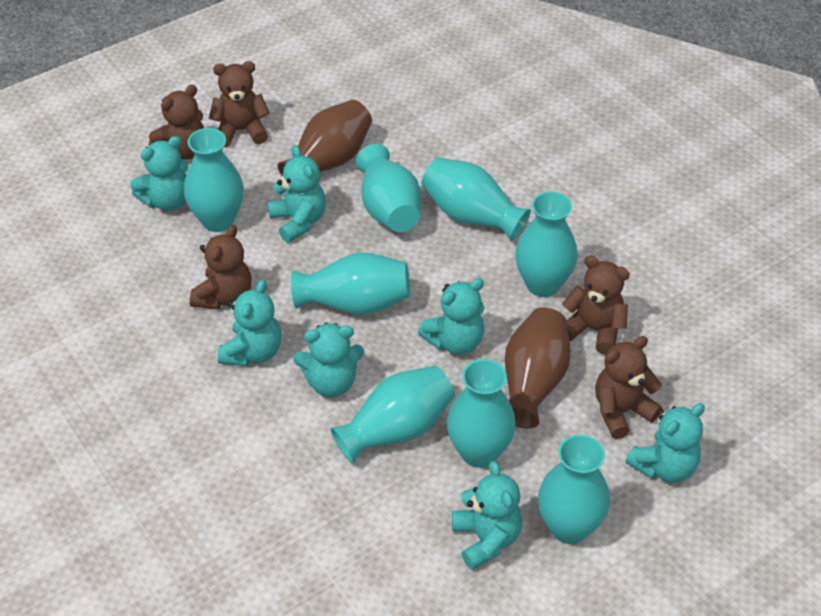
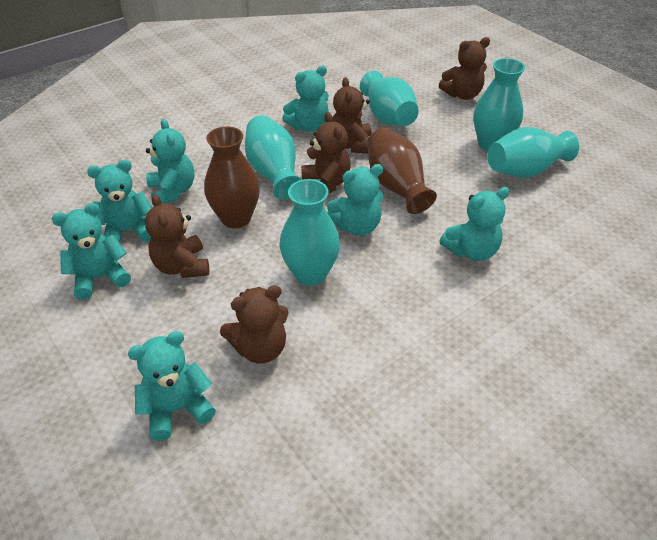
turquoise vase: 8 -> 5

